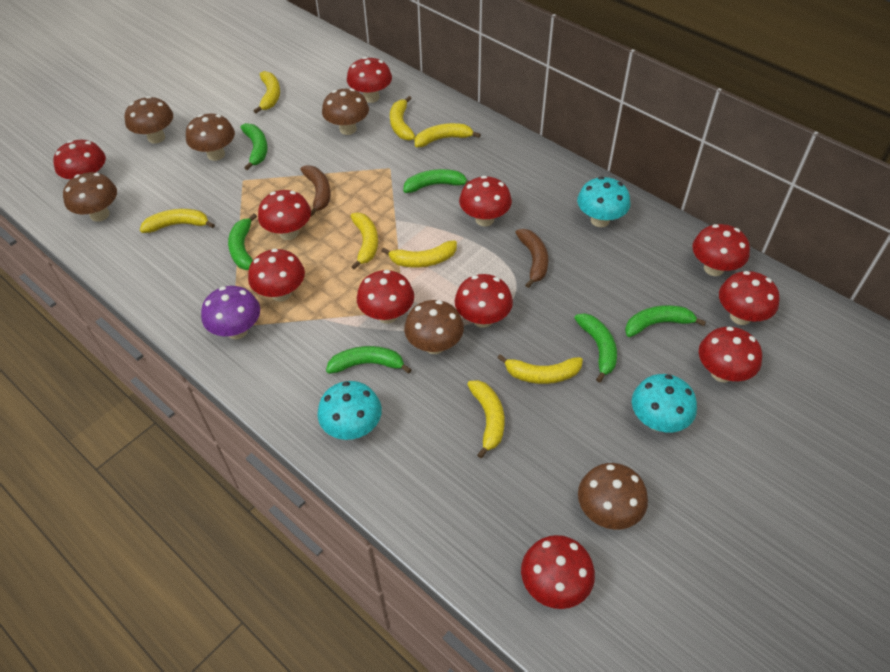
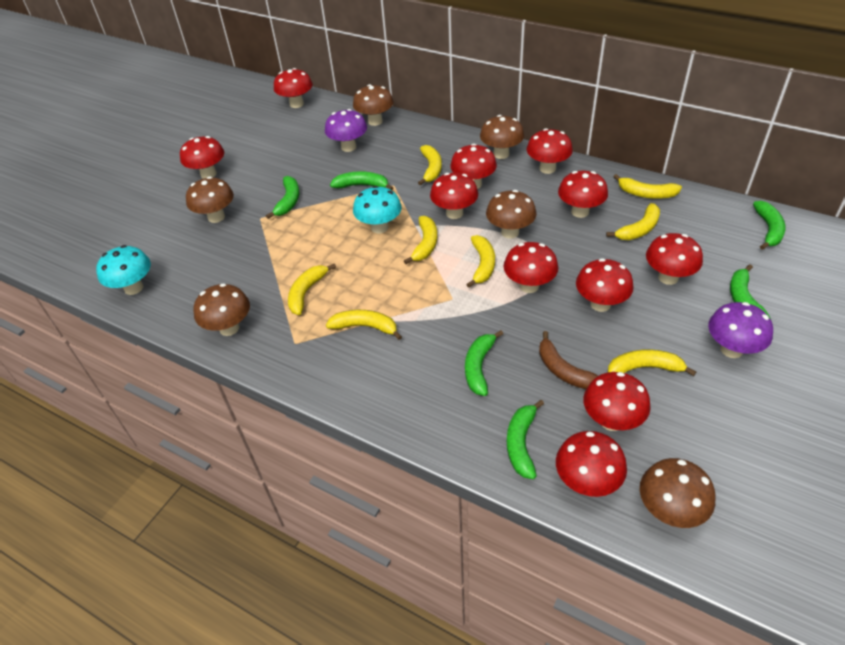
brown banana: 2 -> 1
purple mushroom: 1 -> 2
turquoise mushroom: 3 -> 2

